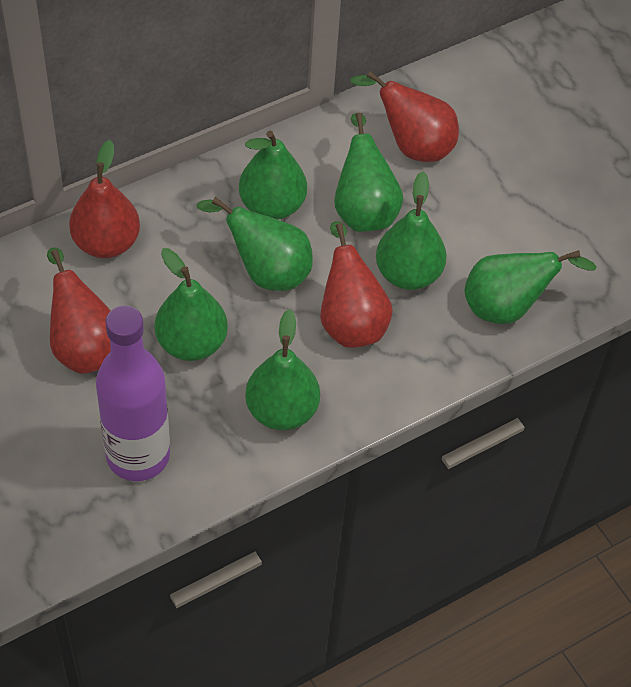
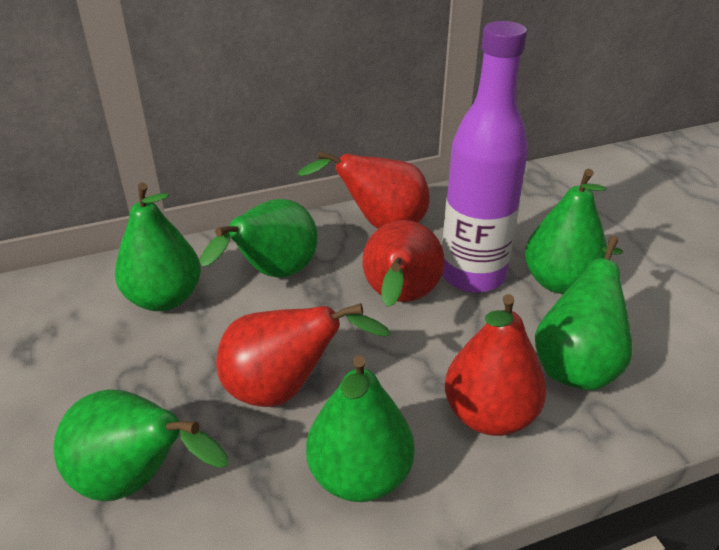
green pear: 7 -> 6

